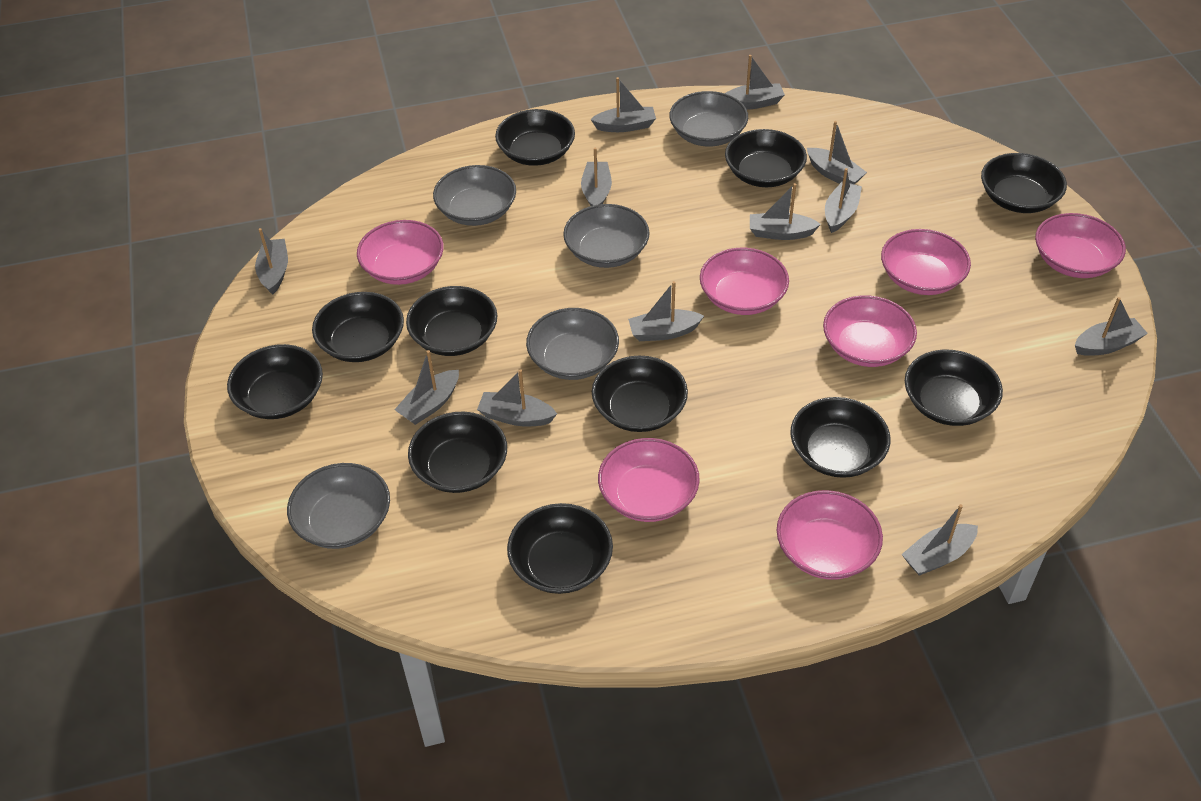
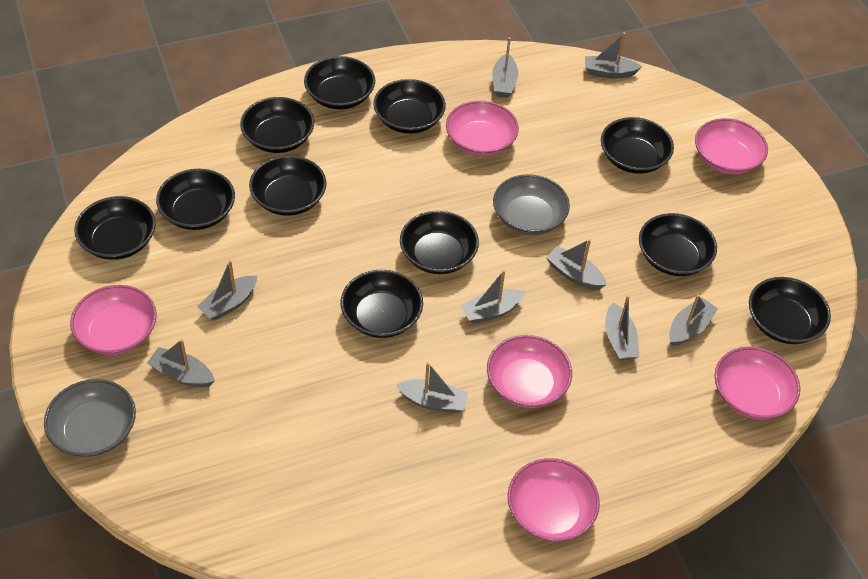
grey boat: 12 -> 9
grey bowl: 5 -> 2
pink bowl: 7 -> 6

